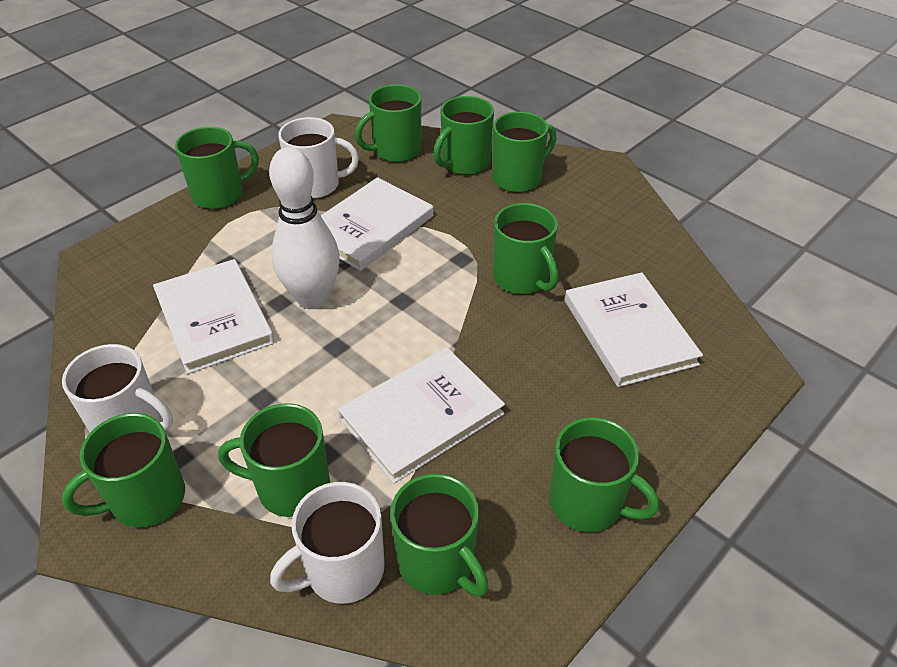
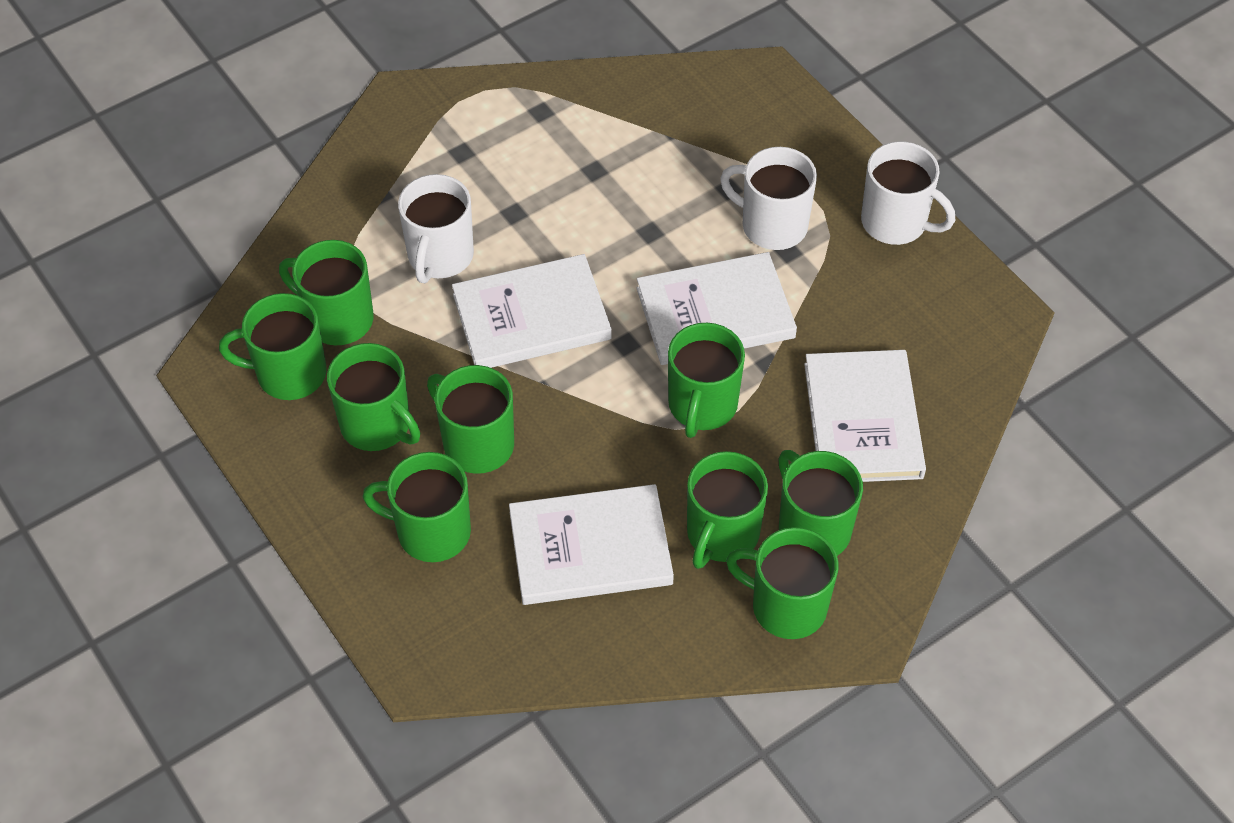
white bowling pin: 1 -> 0

